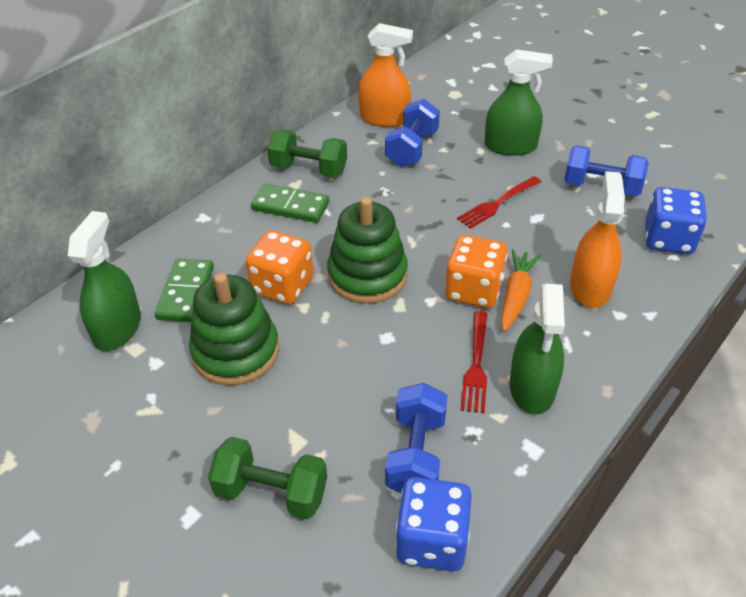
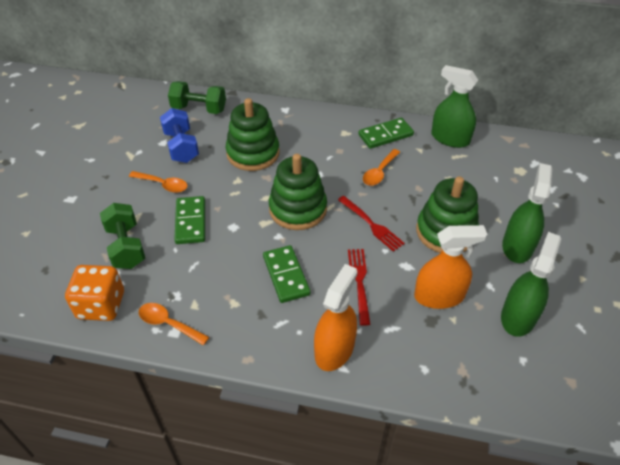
blue dice: 2 -> 0
blue dumbbell: 3 -> 1
green domino: 2 -> 3
green stacking toy: 2 -> 3
orange carrot: 1 -> 0
orange dice: 2 -> 1
orange spoon: 0 -> 3

